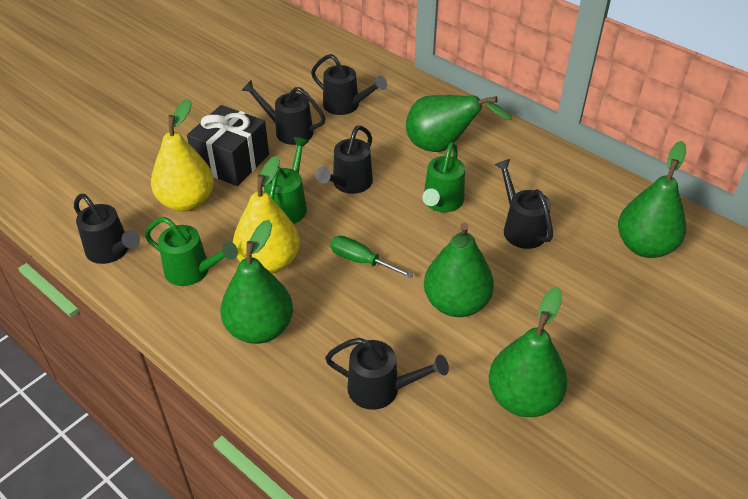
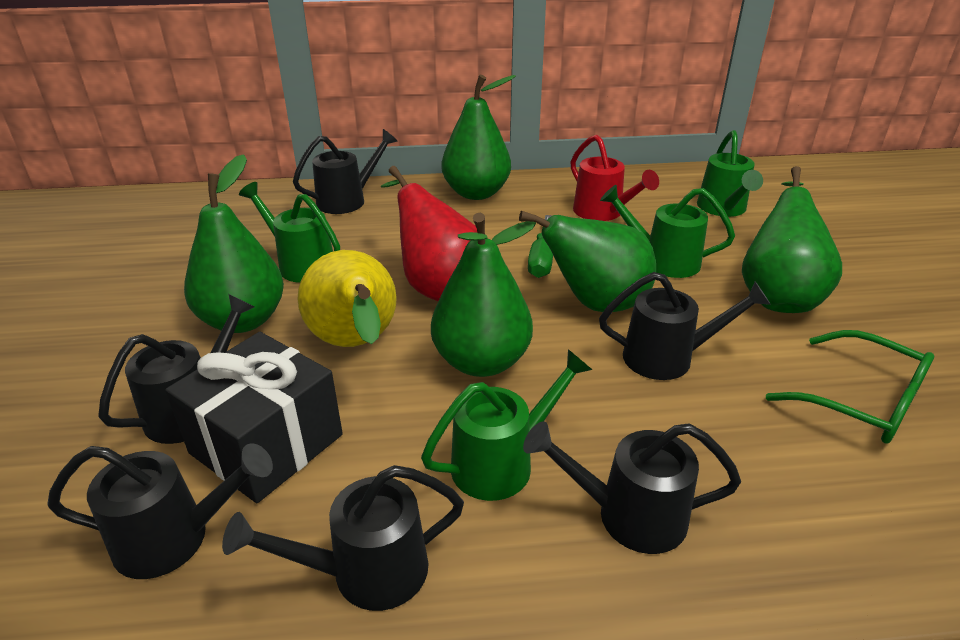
green glasses: 0 -> 1
green watering can: 3 -> 4
red pear: 0 -> 1
red watering can: 0 -> 1
yellow pear: 2 -> 1

